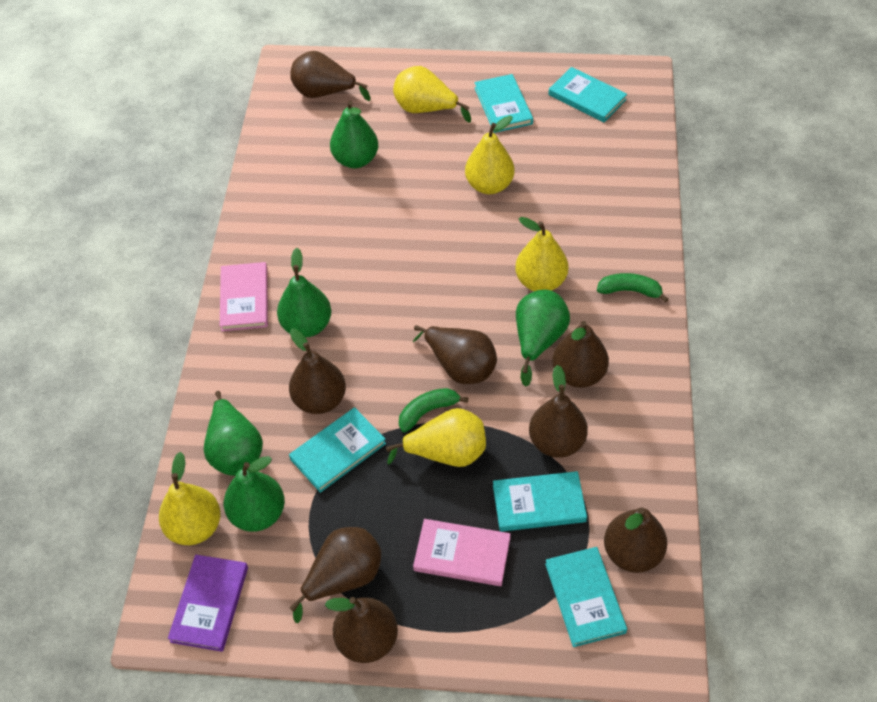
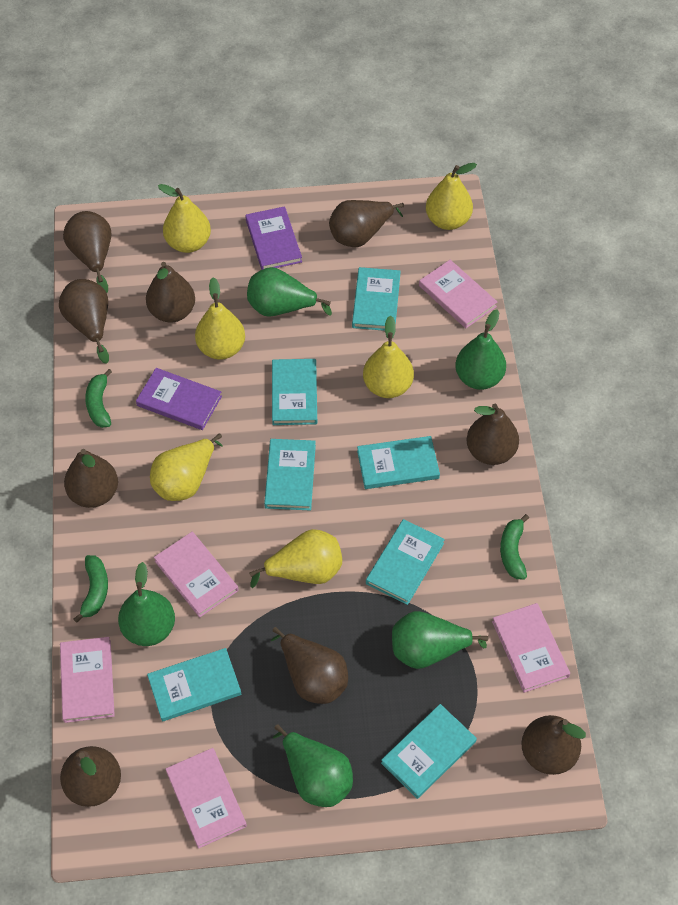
brown pear: 8 -> 9
green banana: 2 -> 3
pink book: 2 -> 5
purple book: 1 -> 2
turquoise book: 5 -> 7
yellow pear: 5 -> 6

